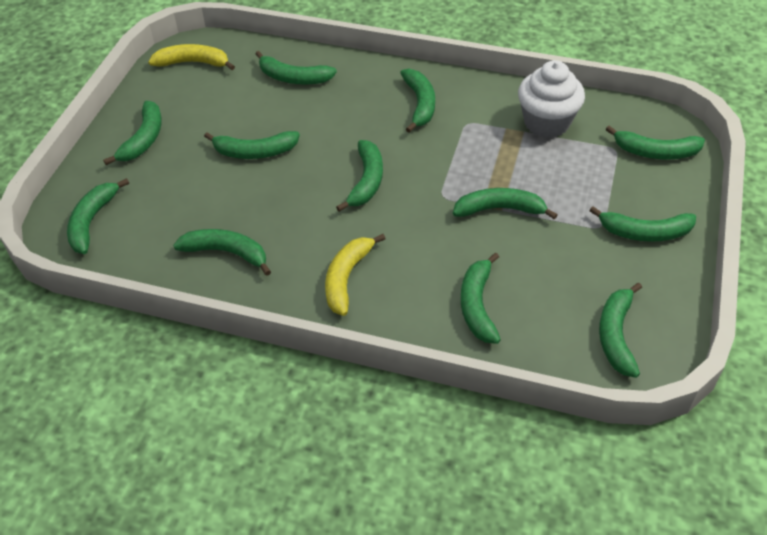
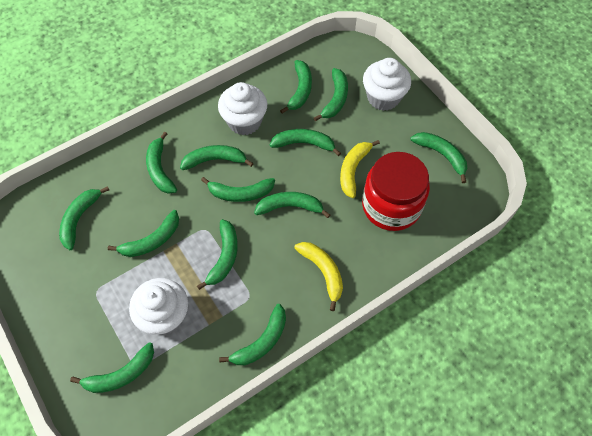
green banana: 12 -> 13
red jar: 0 -> 1
white cupcake: 1 -> 3

